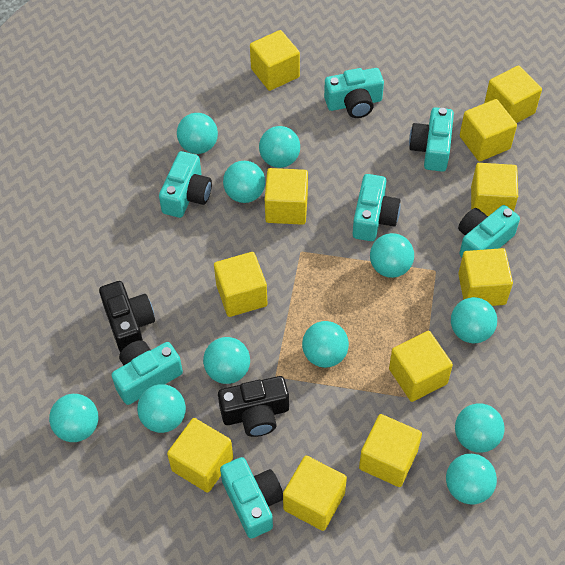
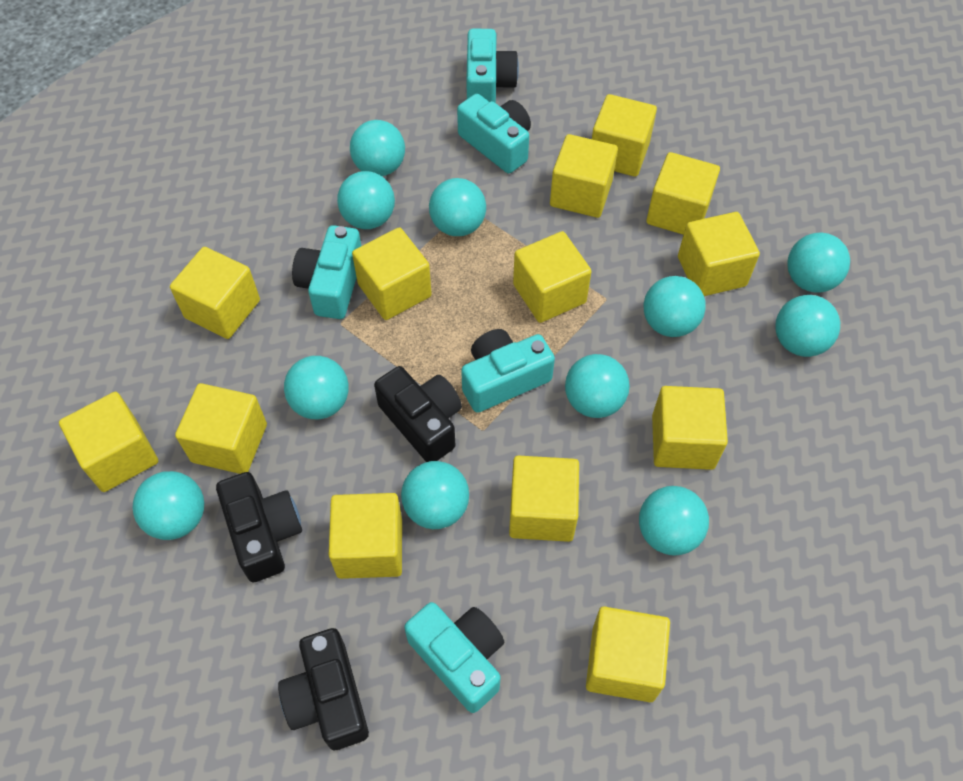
black camera: 2 -> 3
turquoise camera: 7 -> 5
yellow cube: 11 -> 13

